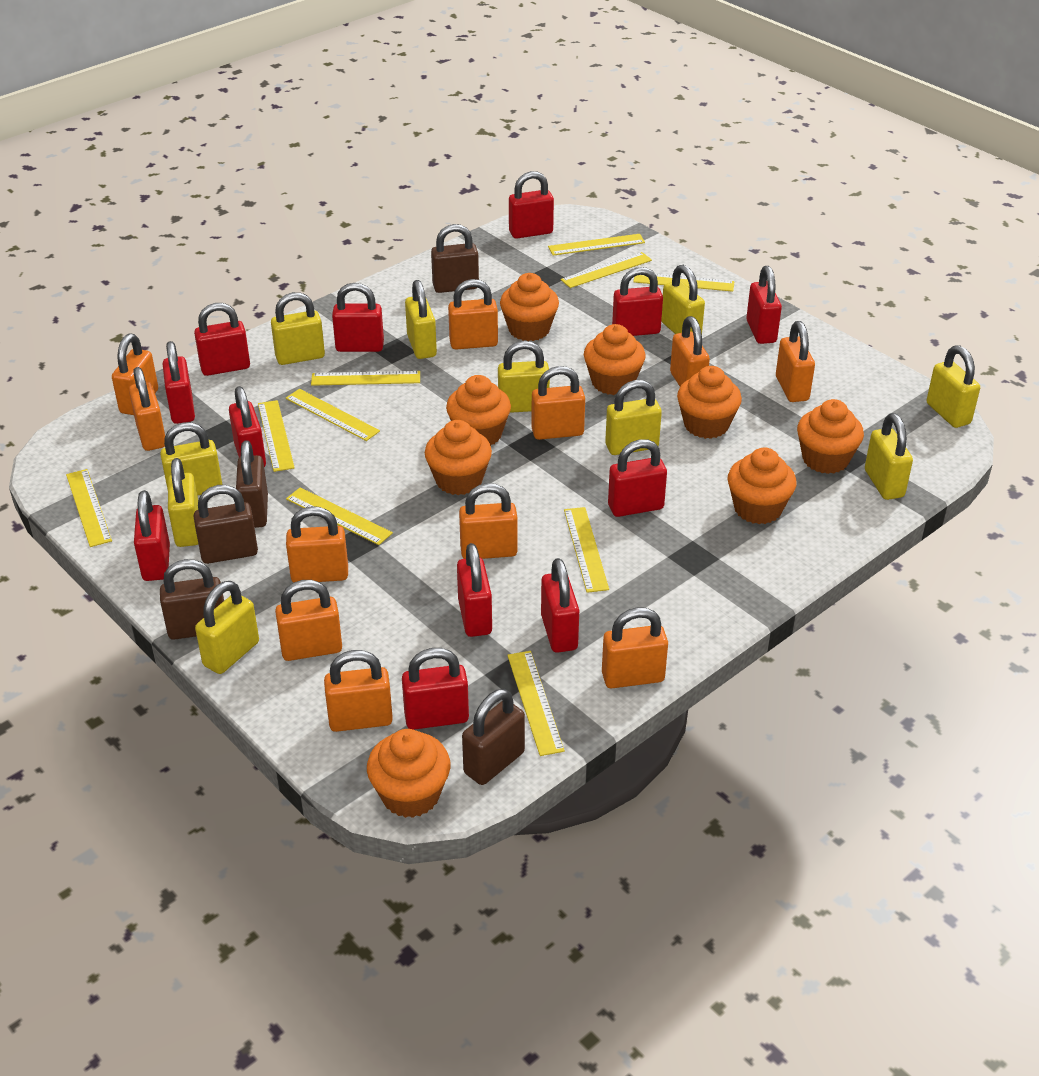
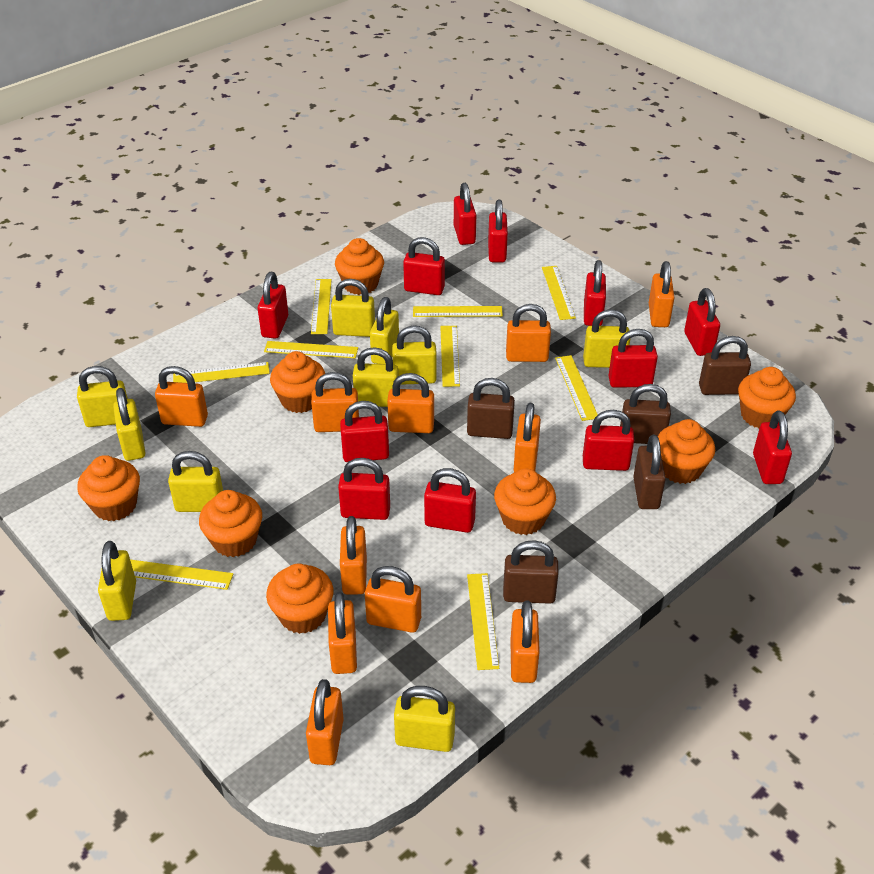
yellow ruler: 10 -> 9

